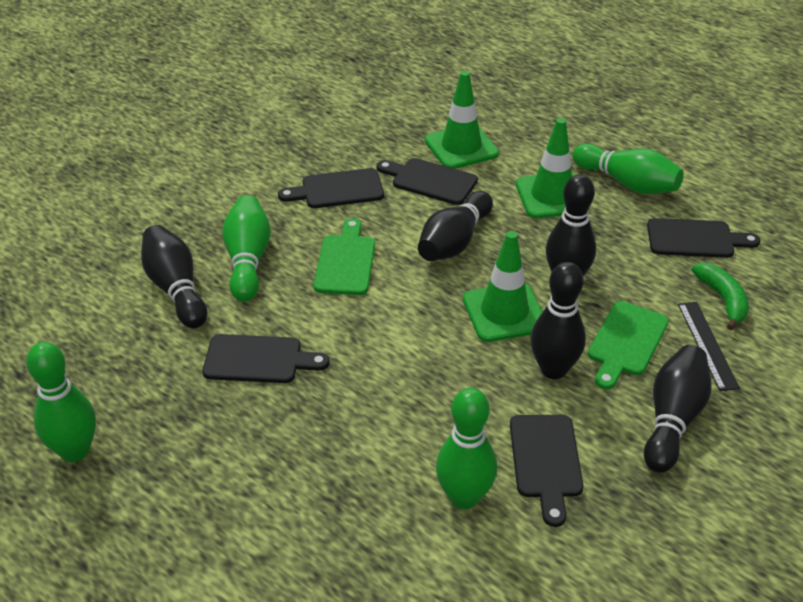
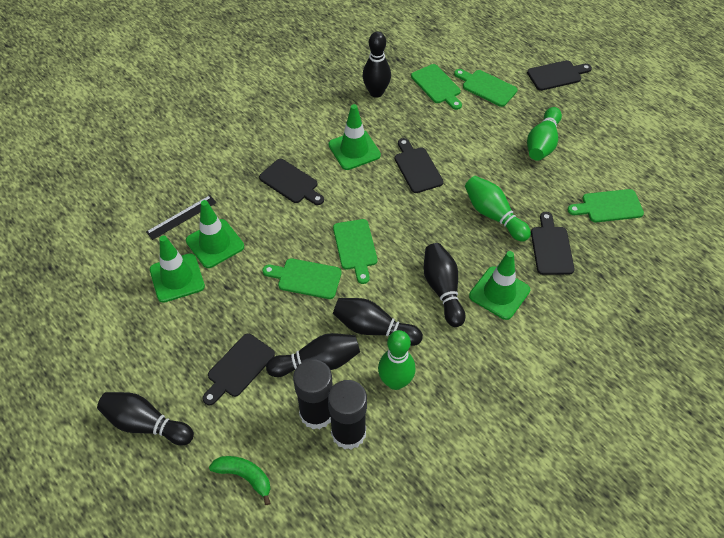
black glue stick: 0 -> 2
green bowling pin: 4 -> 3
green cutting board: 2 -> 5
green traffic cone: 3 -> 4

